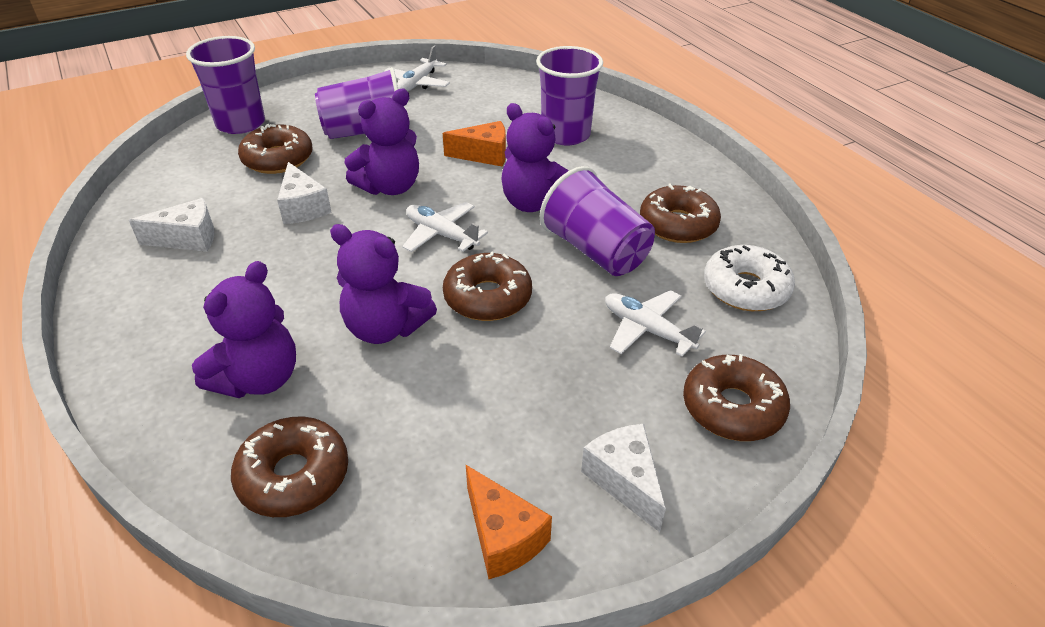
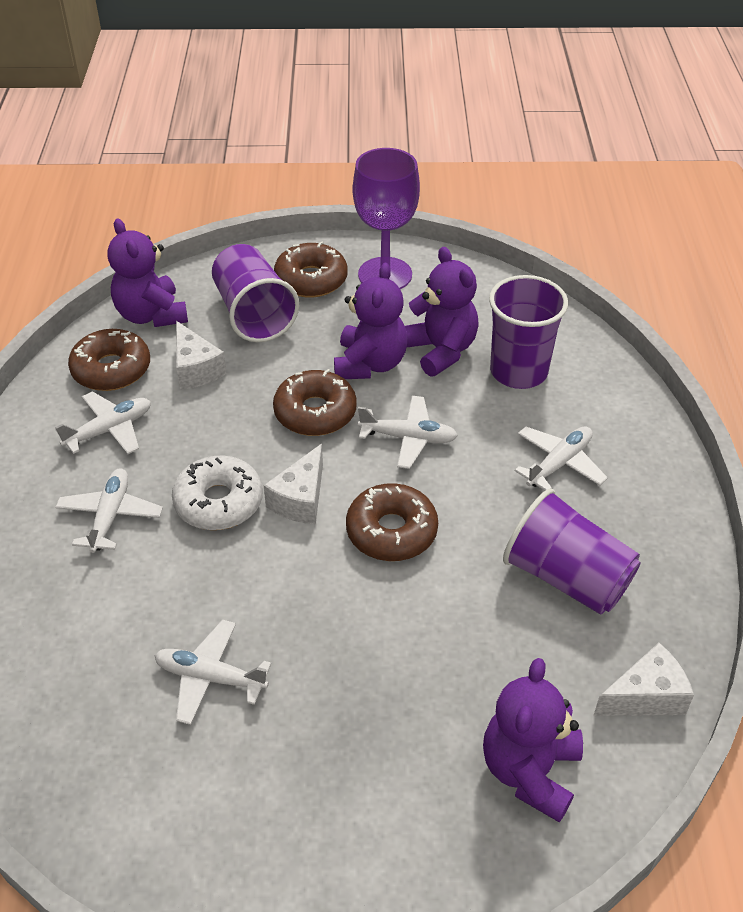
brown donut: 5 -> 4
orange cheese: 2 -> 0
purple cup: 4 -> 3
purple goblet: 0 -> 1
white plane: 3 -> 5

